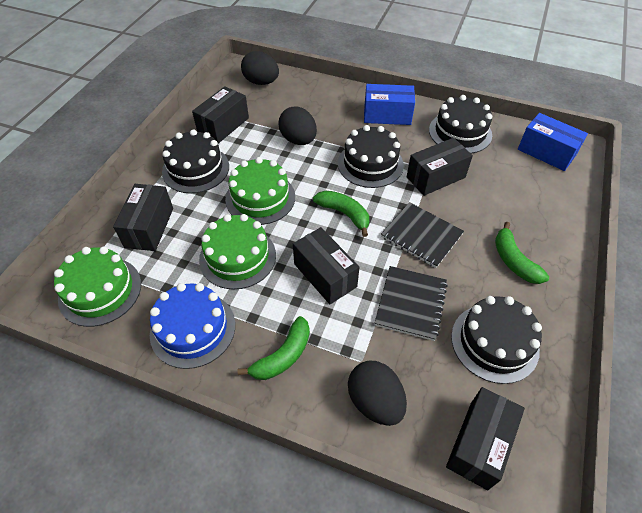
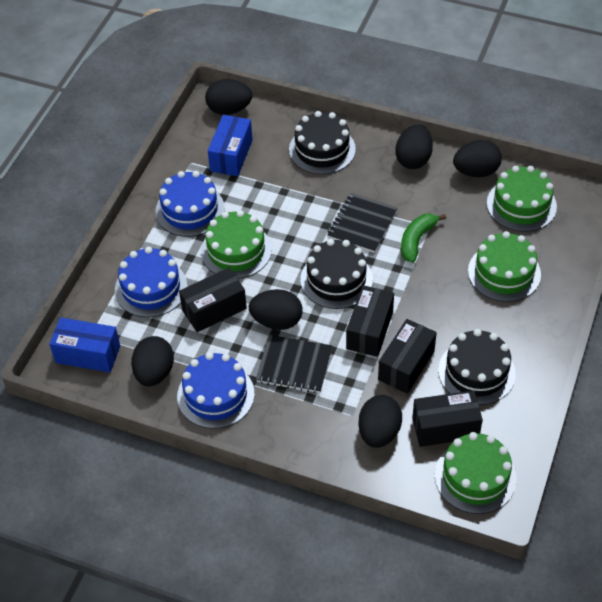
black box: 5 -> 4
black cake: 4 -> 3
black egg: 3 -> 6
blue cake: 1 -> 3
green banana: 3 -> 1
green cake: 3 -> 4

